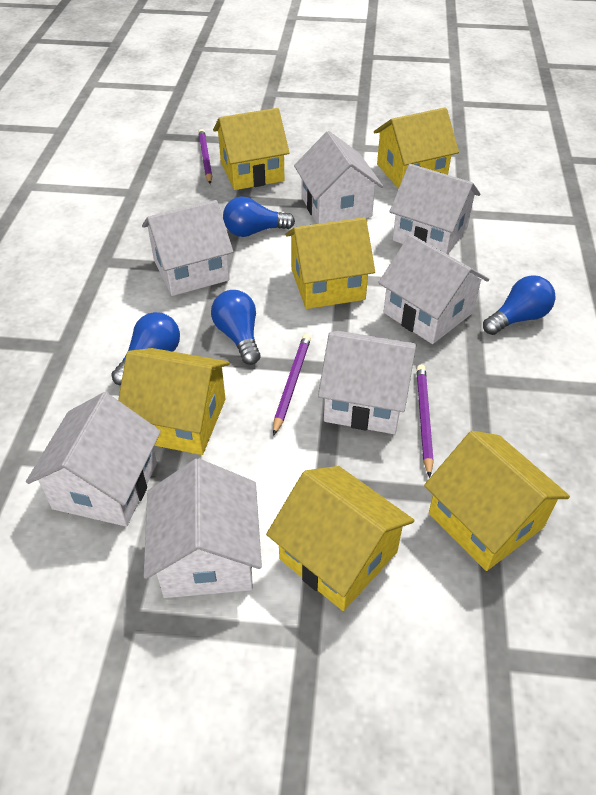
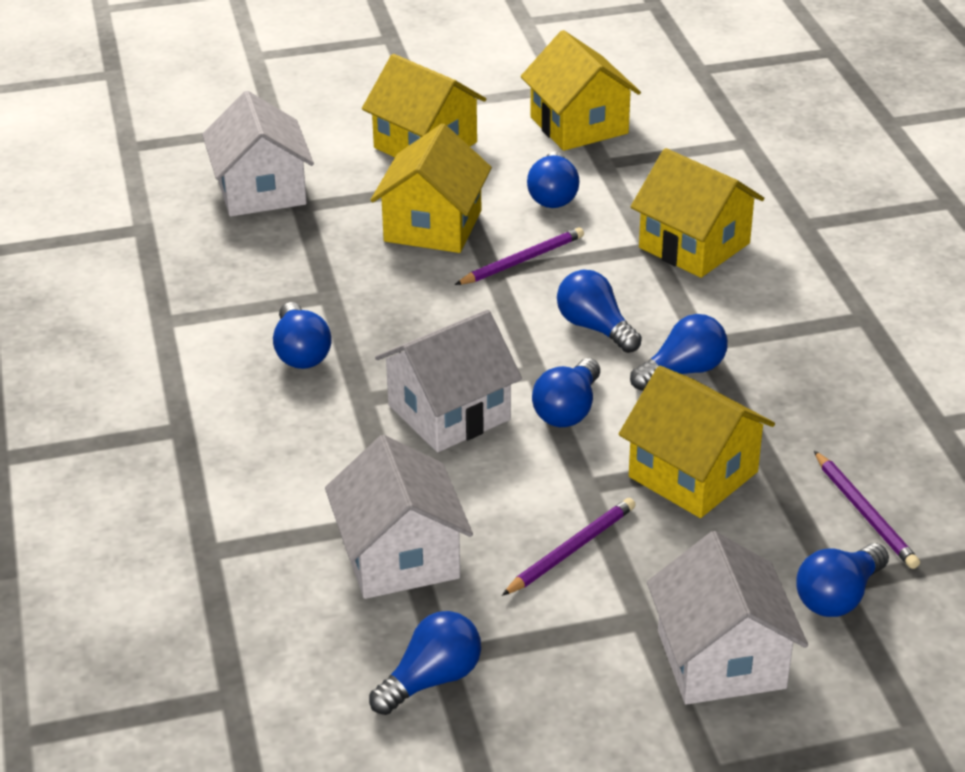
blue light bulb: 4 -> 7
white house: 7 -> 4
yellow house: 6 -> 5

